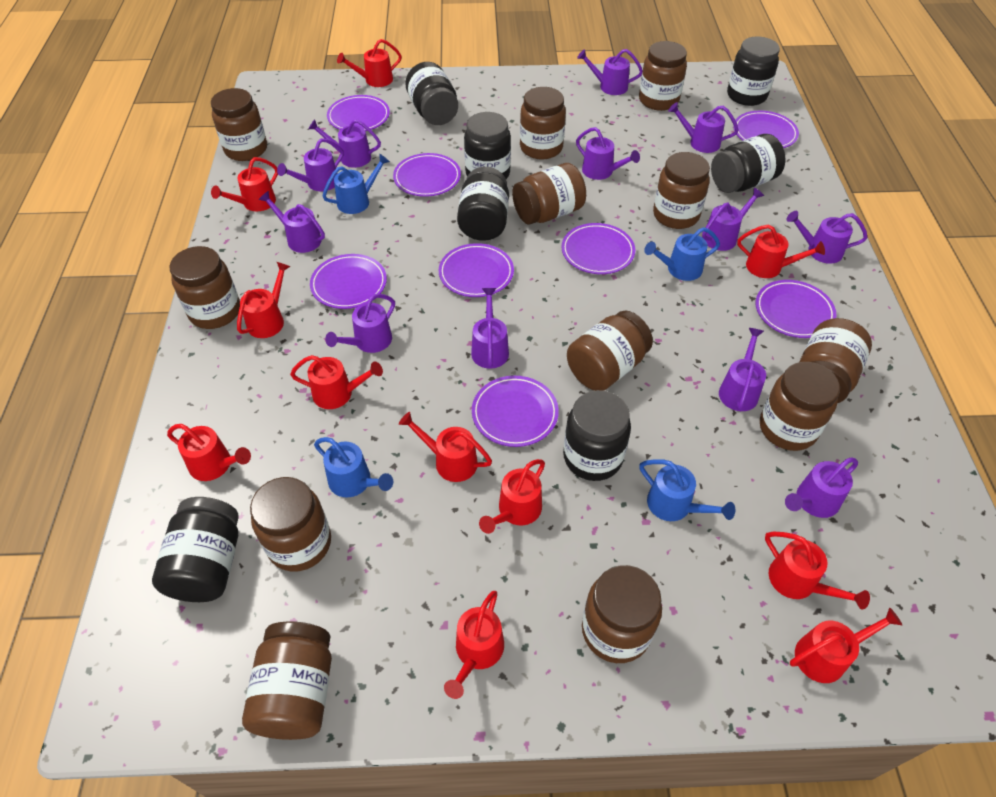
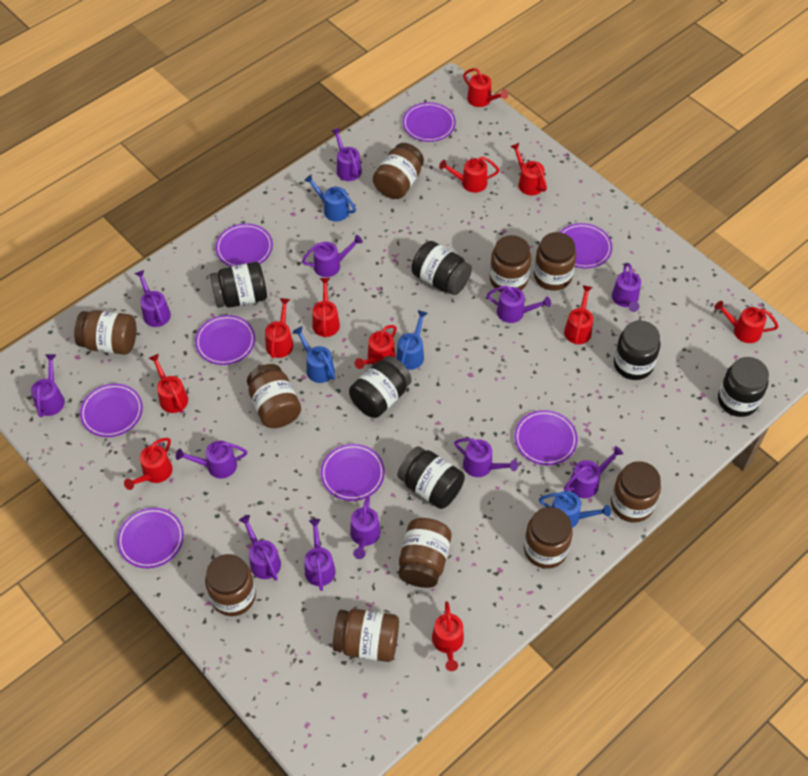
black jar: 7 -> 6
brown jar: 12 -> 10

